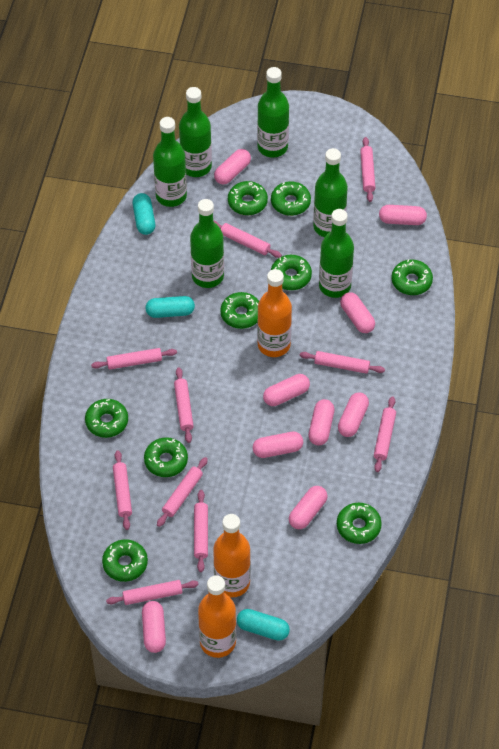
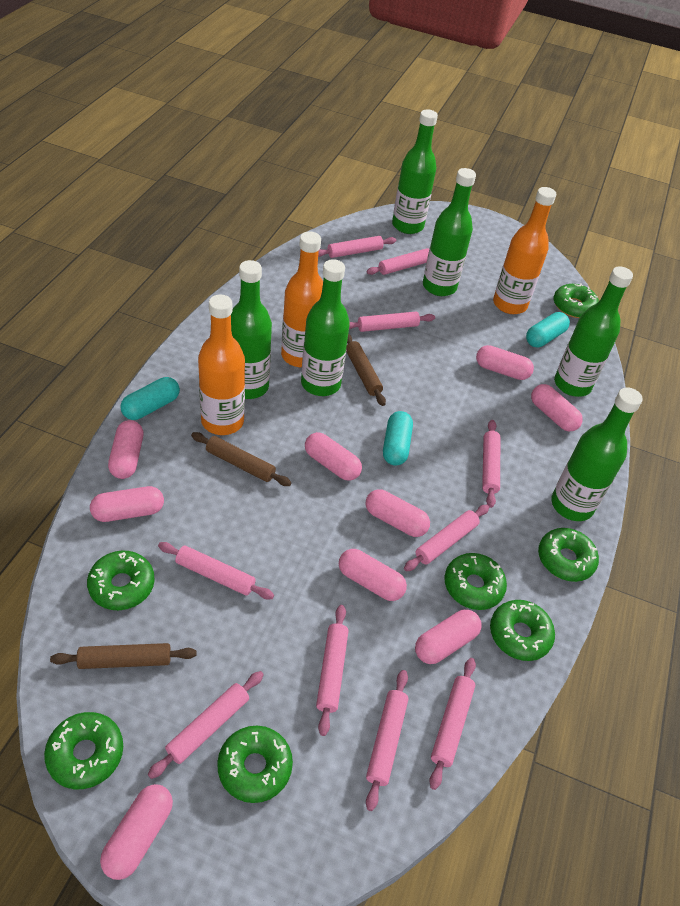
brown rolling pin: 0 -> 3
green donut: 9 -> 7

